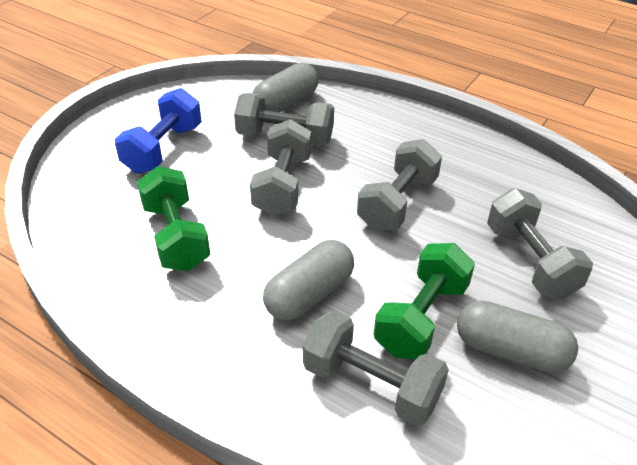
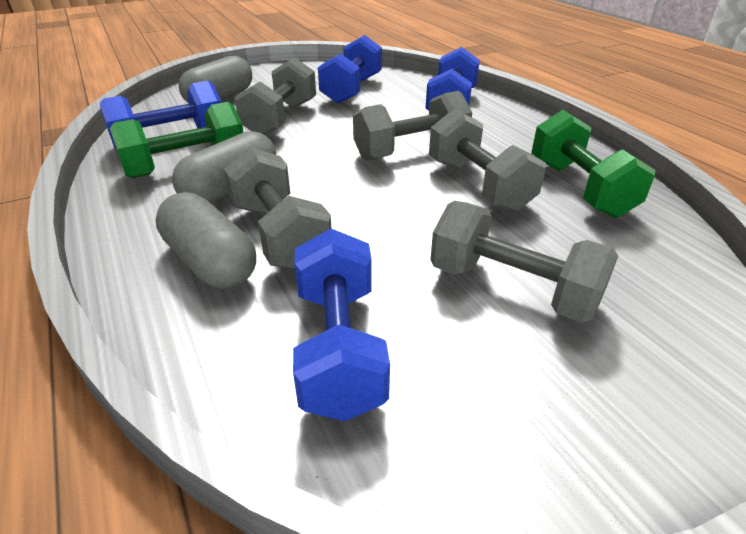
blue dumbbell: 1 -> 4

